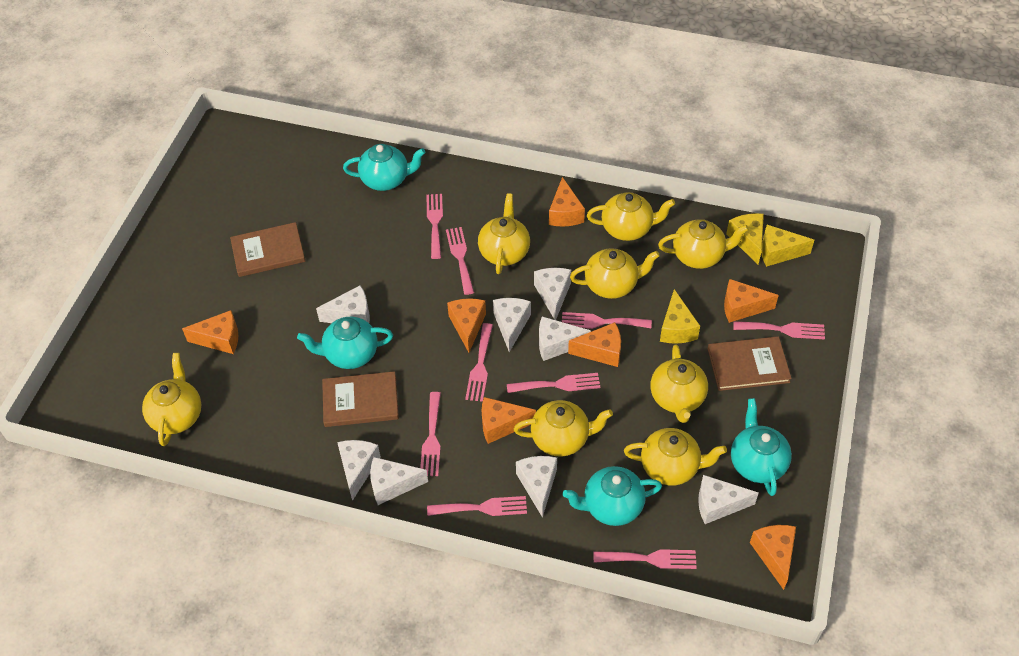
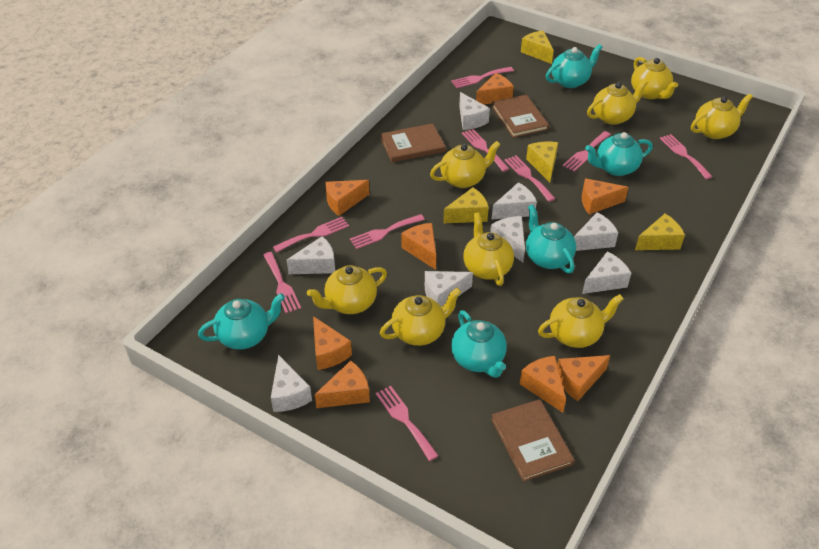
orange cheese: 7 -> 8
turquoise teapot: 4 -> 5
yellow cheese: 3 -> 4

